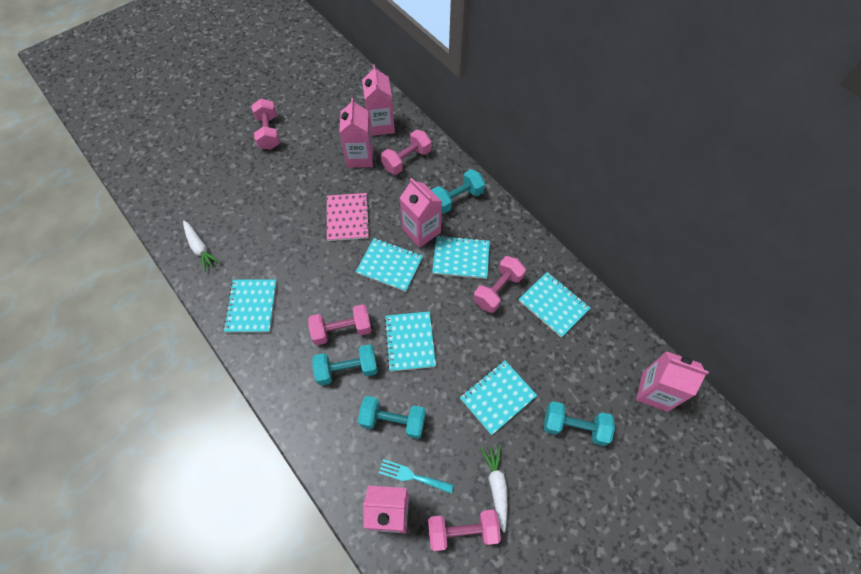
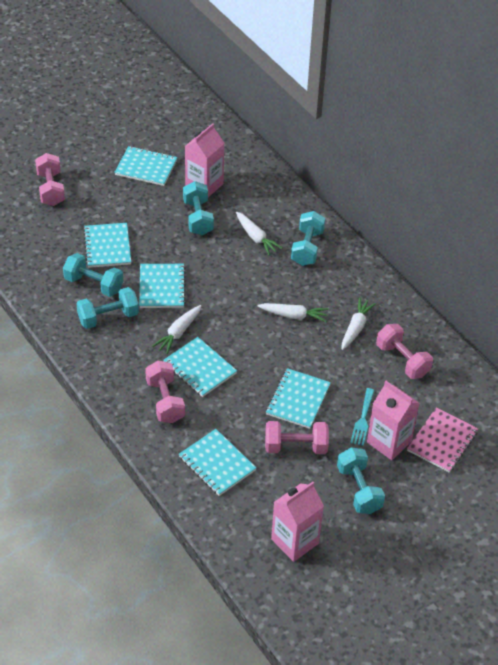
pink carton: 5 -> 3
pink dumbbell: 5 -> 4
turquoise dumbbell: 4 -> 5
white carrot: 2 -> 4

